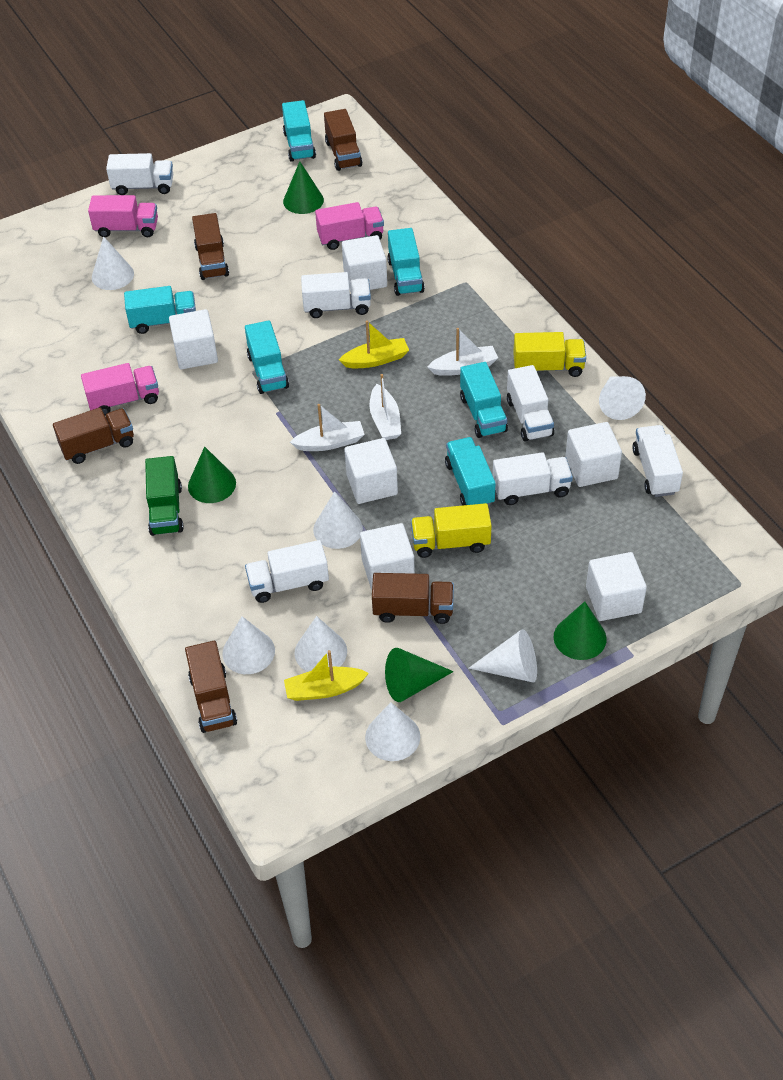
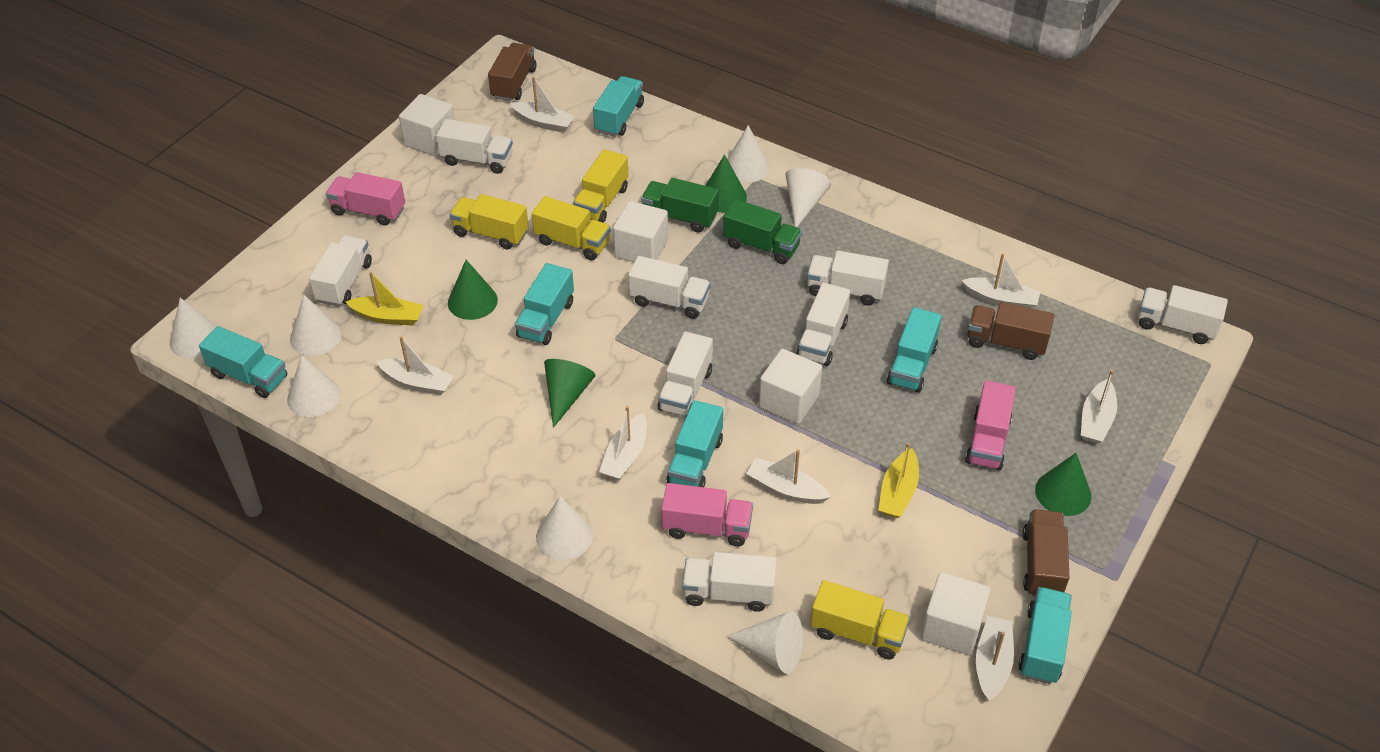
brown truck: 5 -> 3
green truck: 1 -> 2
white boat: 3 -> 7
white cube: 6 -> 4
white truck: 6 -> 8
yellow truck: 2 -> 4

